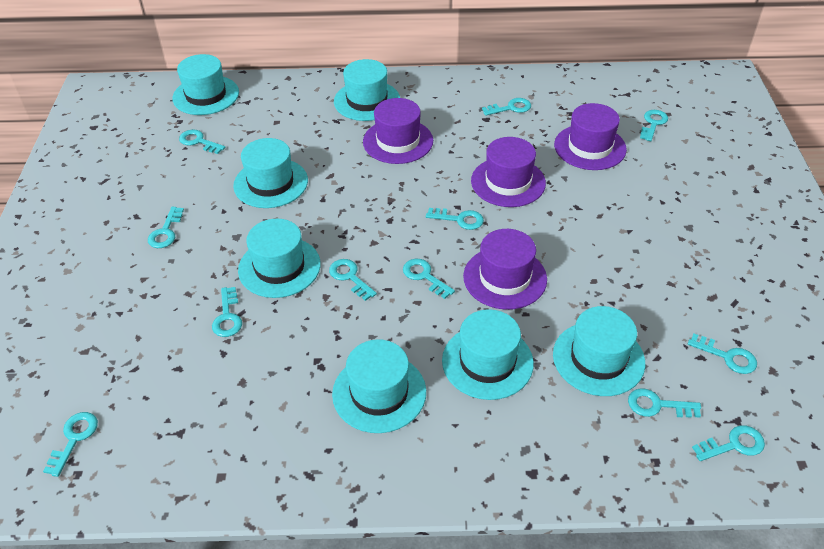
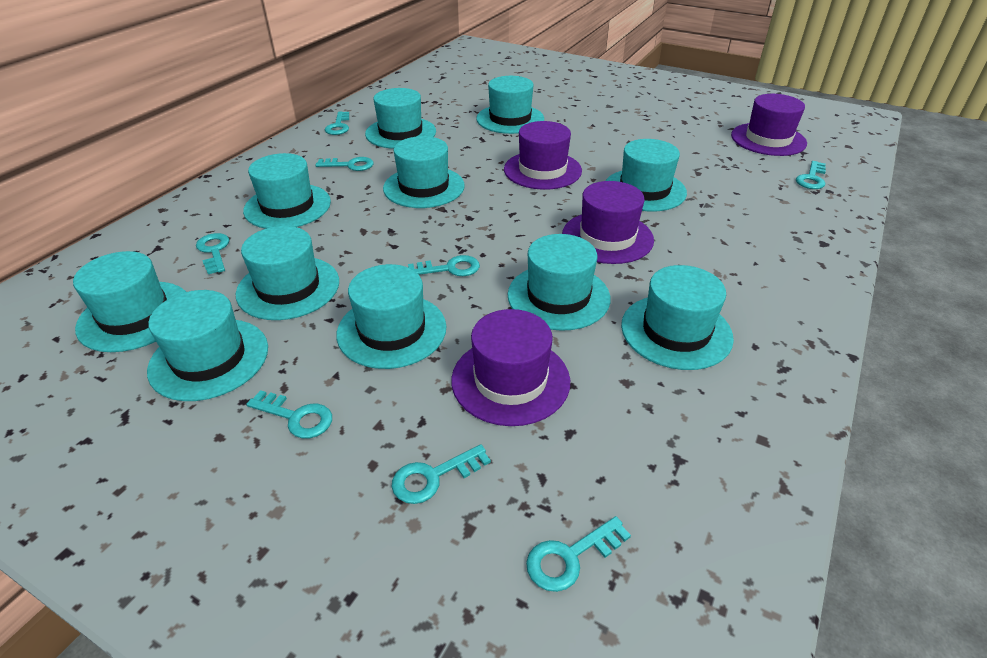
turquoise hat: 7 -> 11
turquoise key: 12 -> 8

